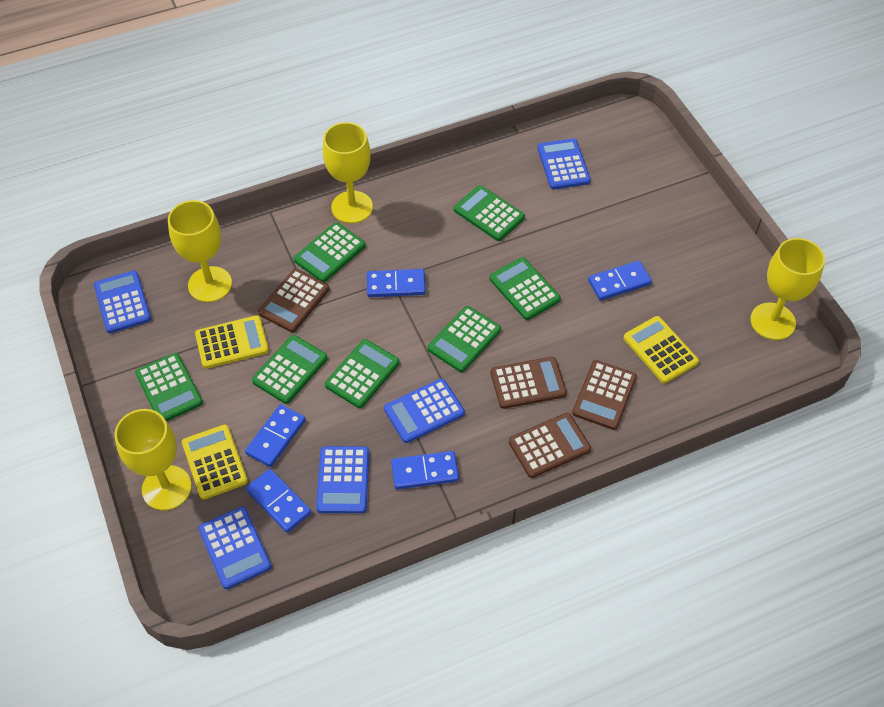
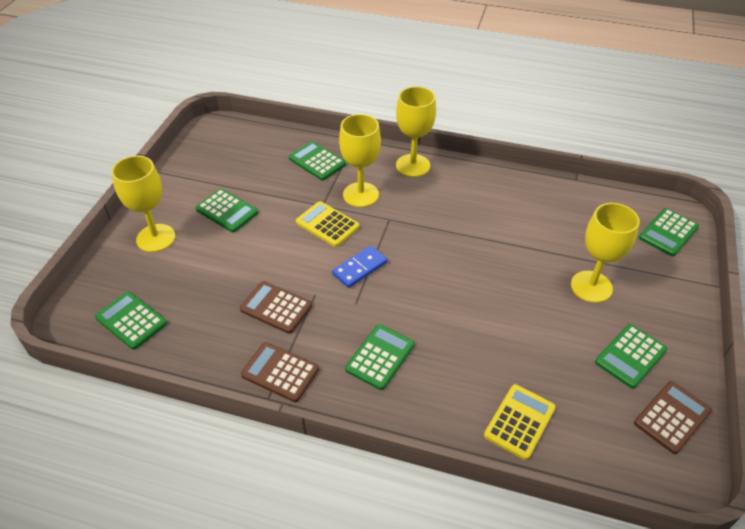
blue calculator: 5 -> 0
blue domino: 5 -> 1
brown calculator: 4 -> 3
green calculator: 7 -> 6
yellow calculator: 3 -> 2

